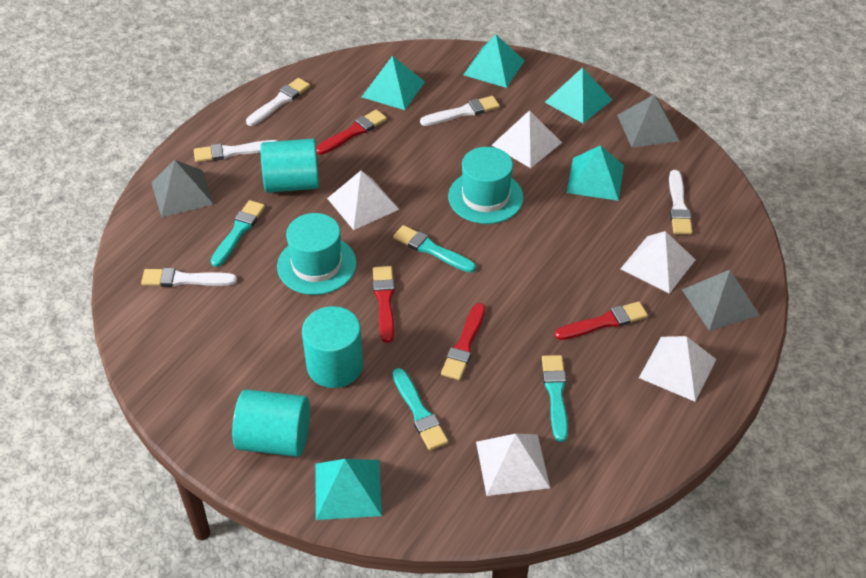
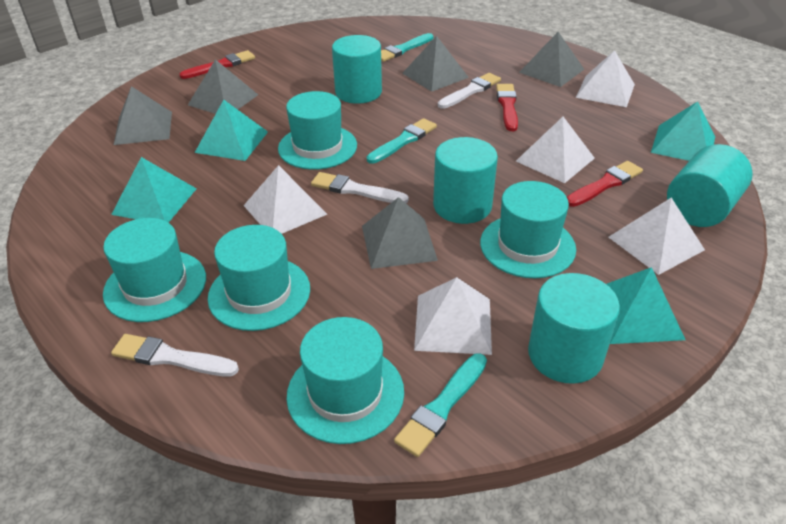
grey pyramid: 3 -> 5
red brush: 4 -> 3
turquoise brush: 4 -> 3
turquoise cylinder: 3 -> 4
turquoise hat: 2 -> 5
turquoise pyramid: 5 -> 4
white brush: 5 -> 3

